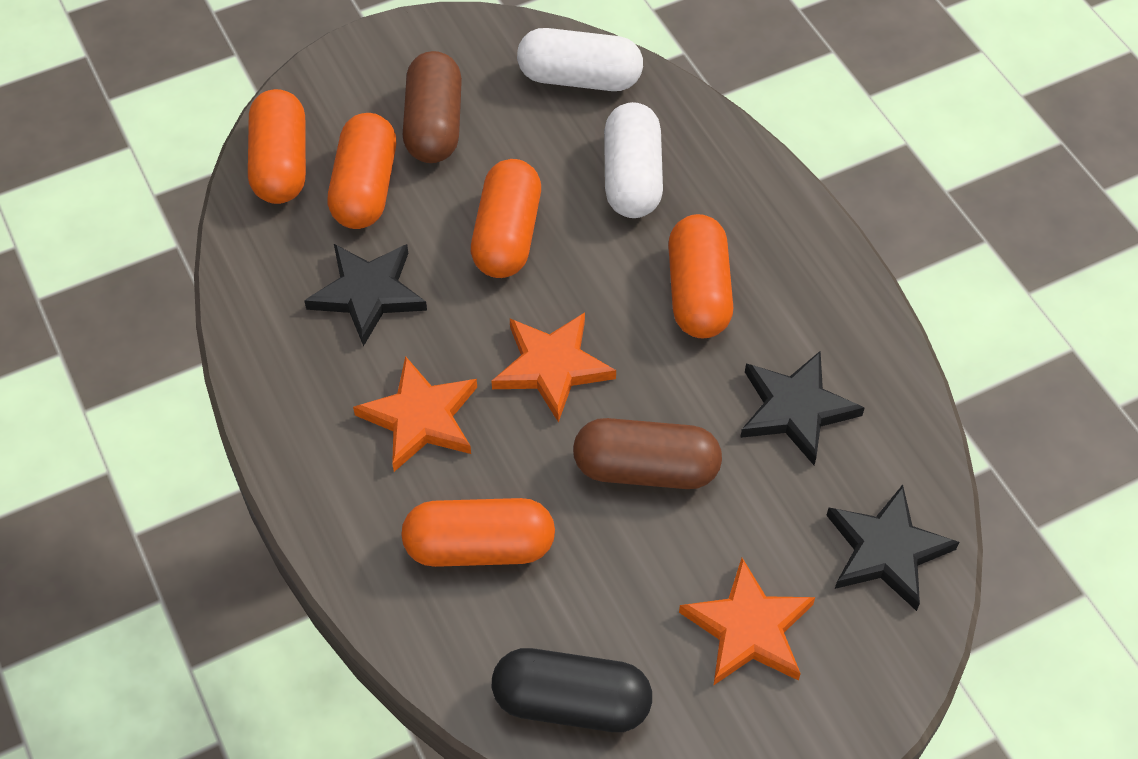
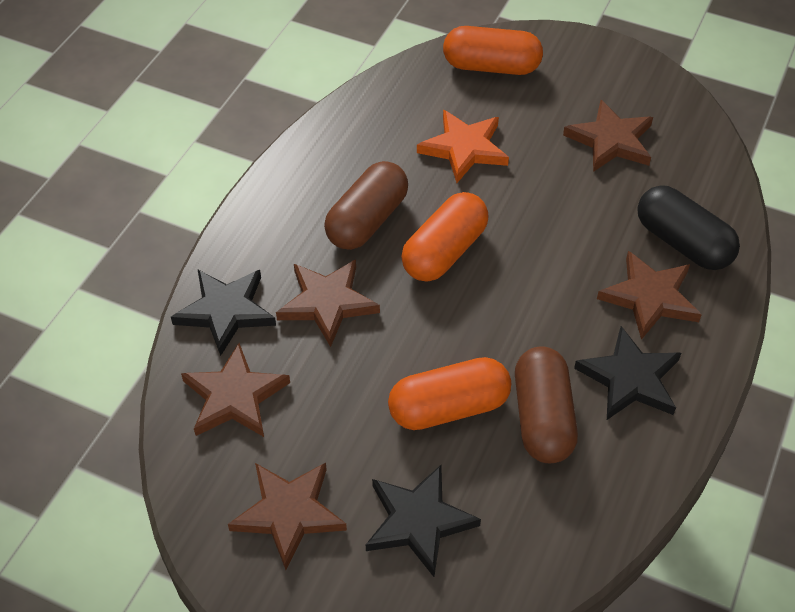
brown star: 0 -> 5
orange capsule: 5 -> 3
orange star: 3 -> 1
white capsule: 2 -> 0

